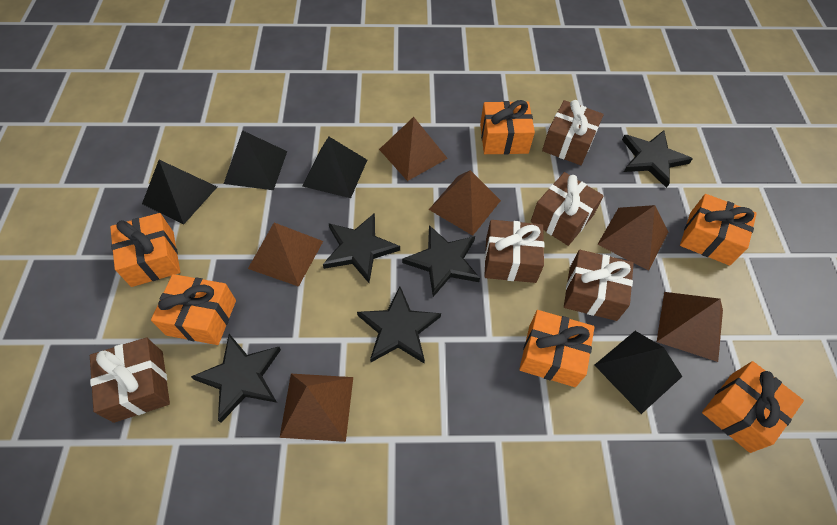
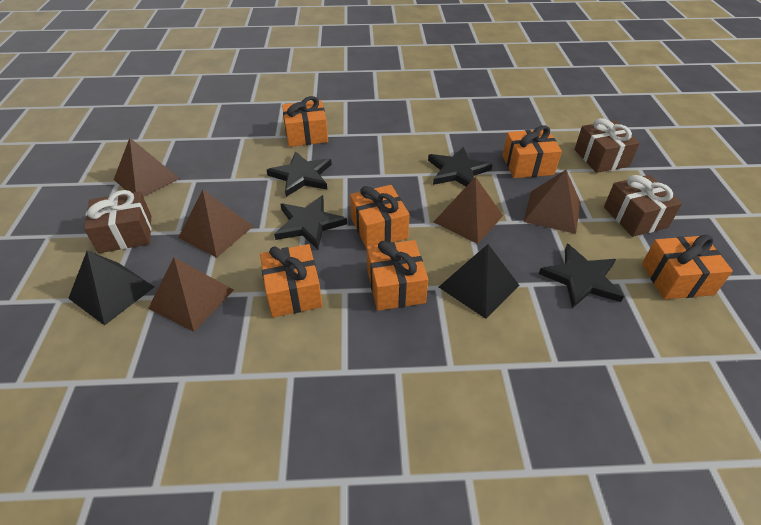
black pyramid: 4 -> 2
black star: 5 -> 4
brown gift: 5 -> 3
brown pyramid: 6 -> 5

